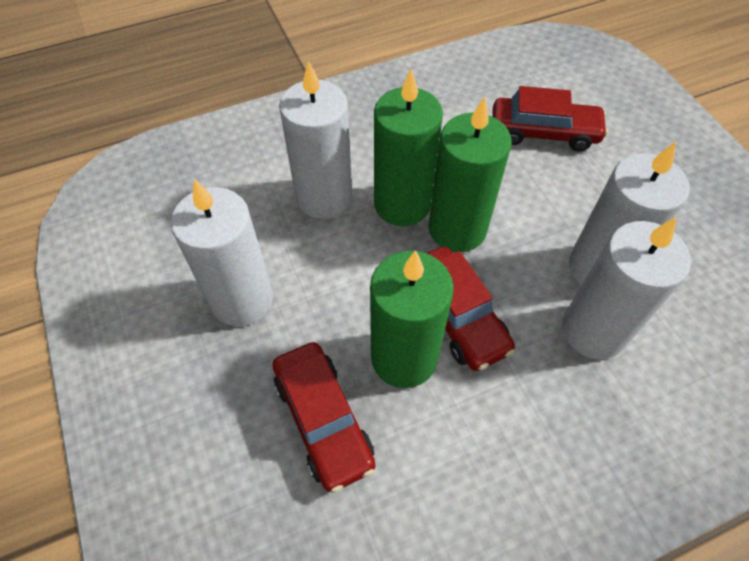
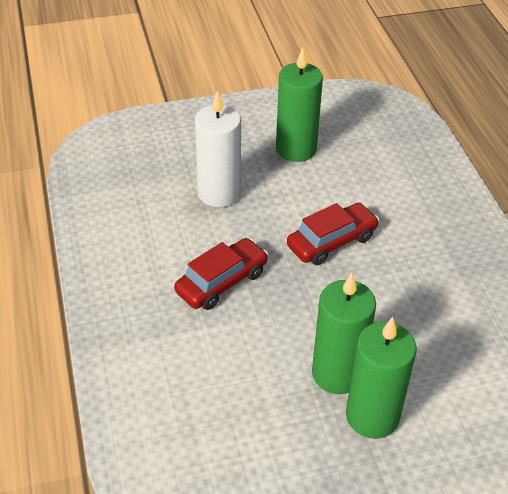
red car: 3 -> 2
white candle: 4 -> 1

